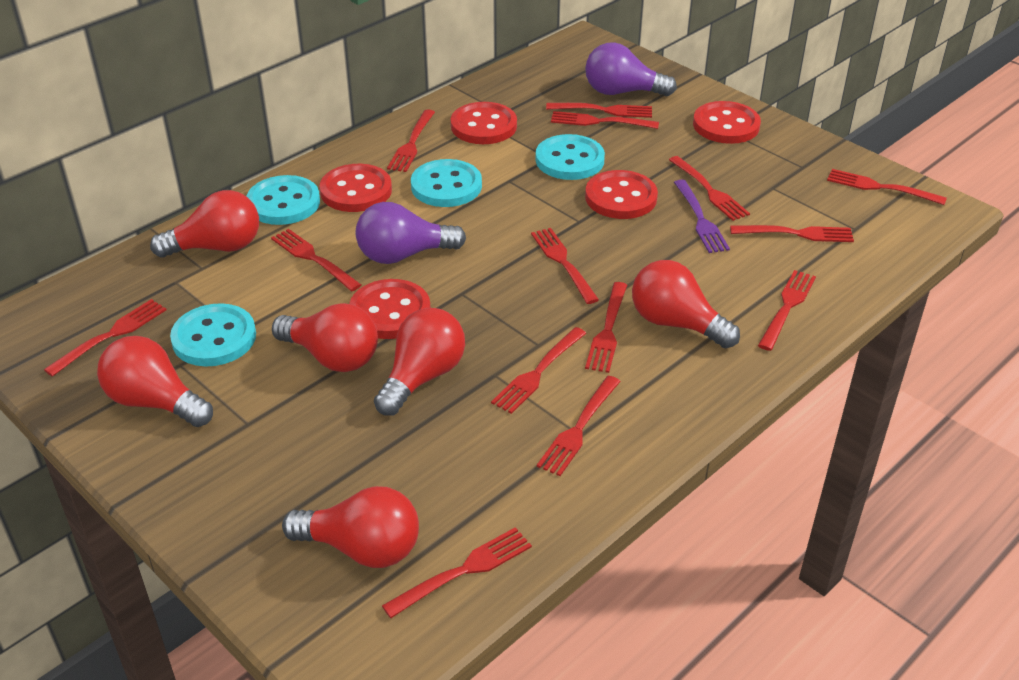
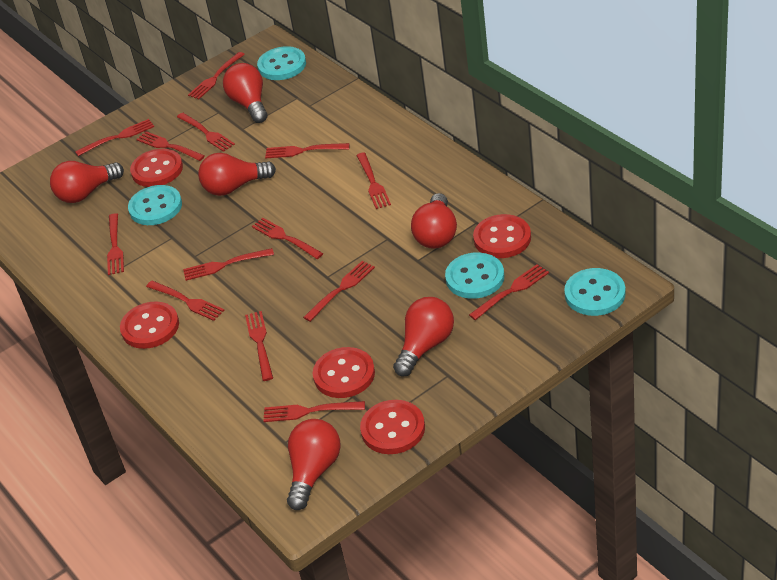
purple fork: 1 -> 0
purple light bulb: 2 -> 0

